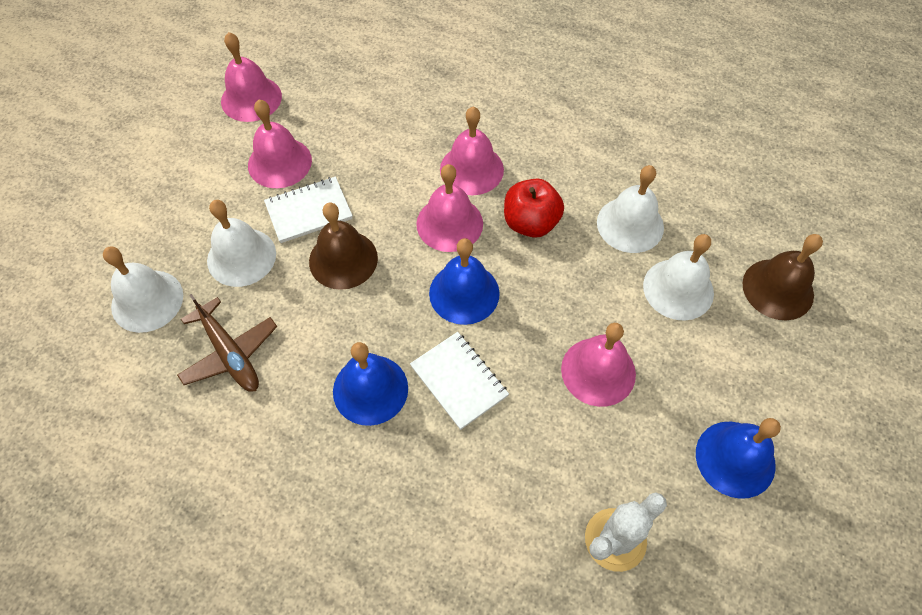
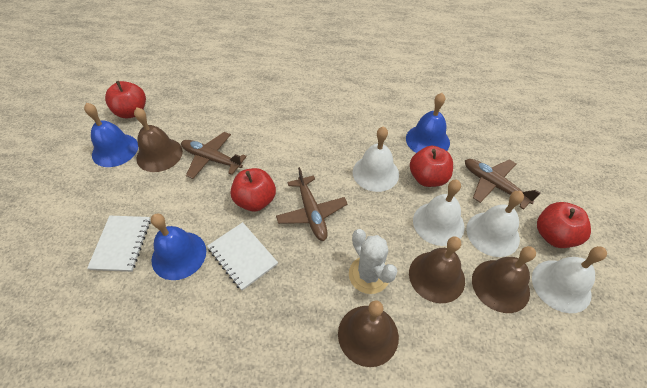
brown bell: 2 -> 4
brown plane: 1 -> 3
pink bell: 5 -> 0
red apple: 1 -> 4

